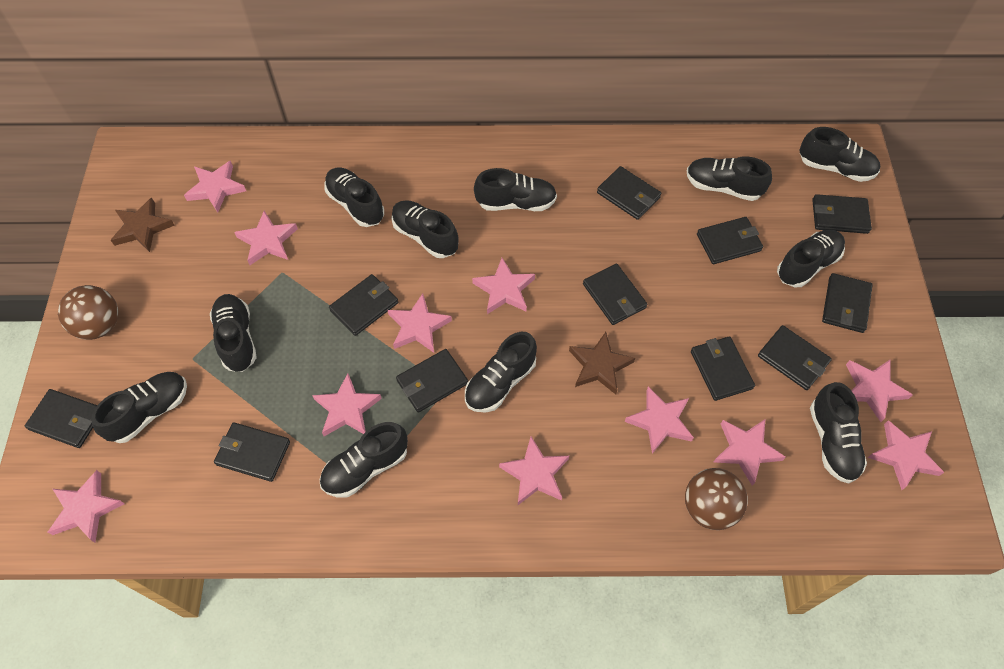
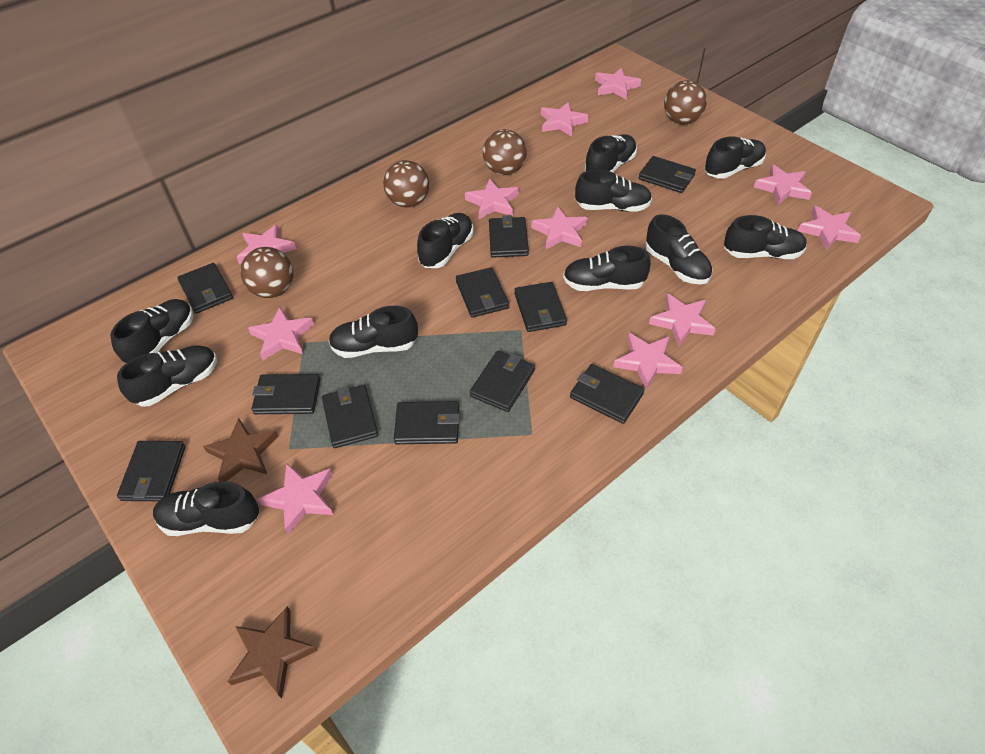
brown ball: 2 -> 4

